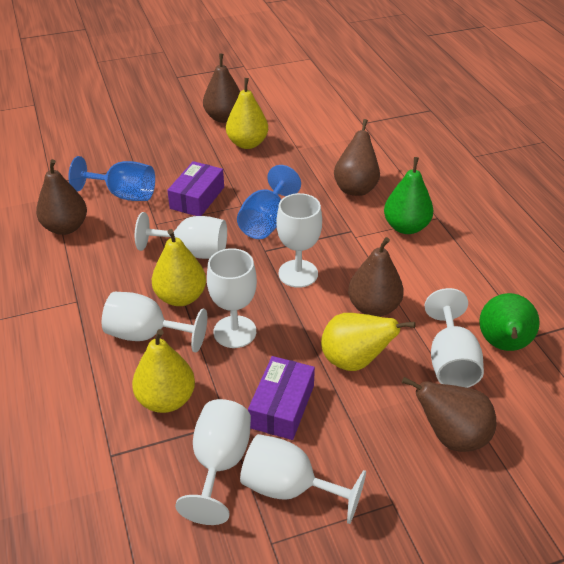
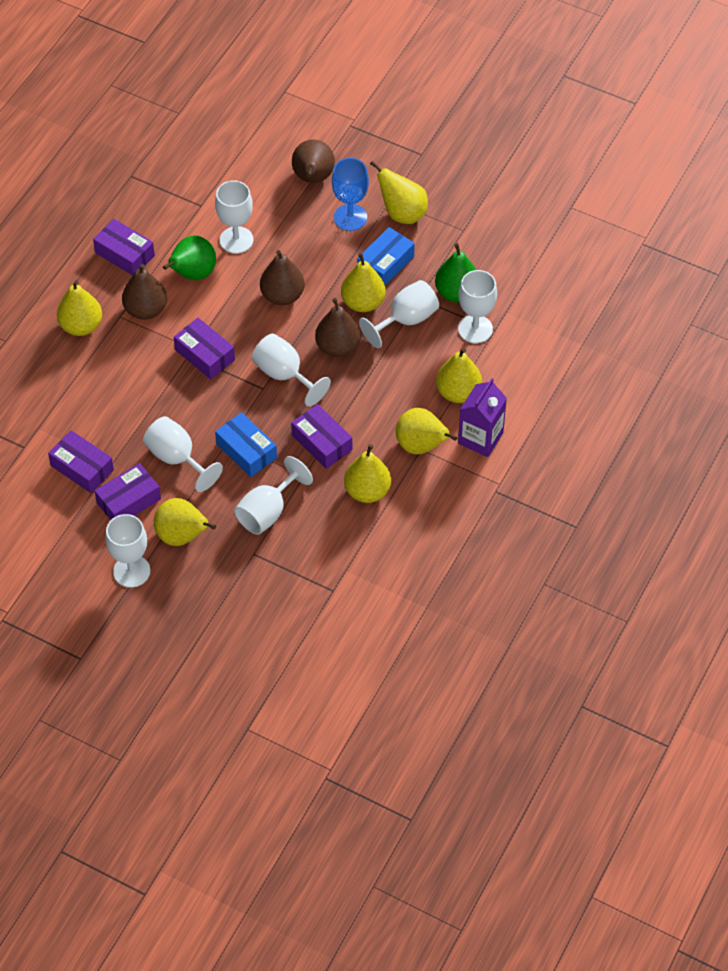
blue box: 0 -> 2
blue goblet: 2 -> 1
brown pear: 5 -> 4
purple box: 2 -> 5
purple carton: 0 -> 1
yellow pear: 4 -> 7

